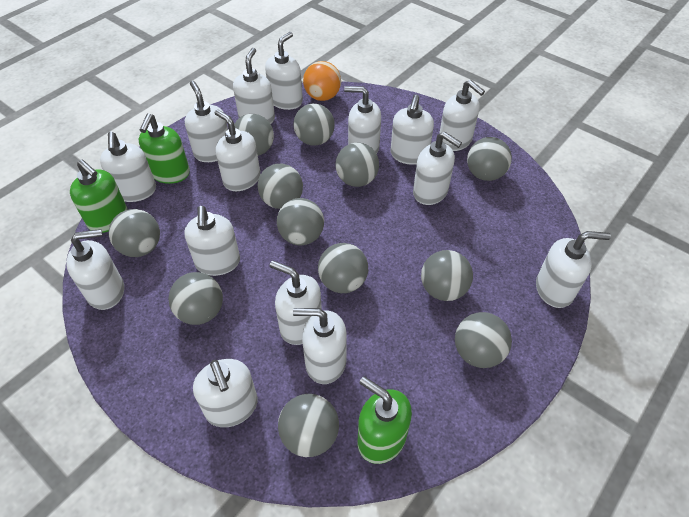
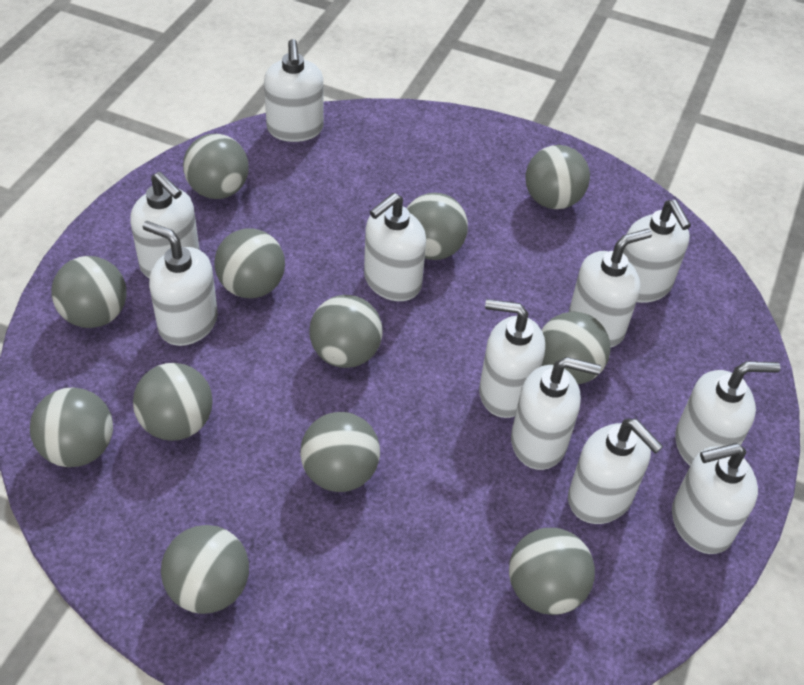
green soap dispenser: 3 -> 0
orange ball: 1 -> 0
white soap dispenser: 15 -> 11

